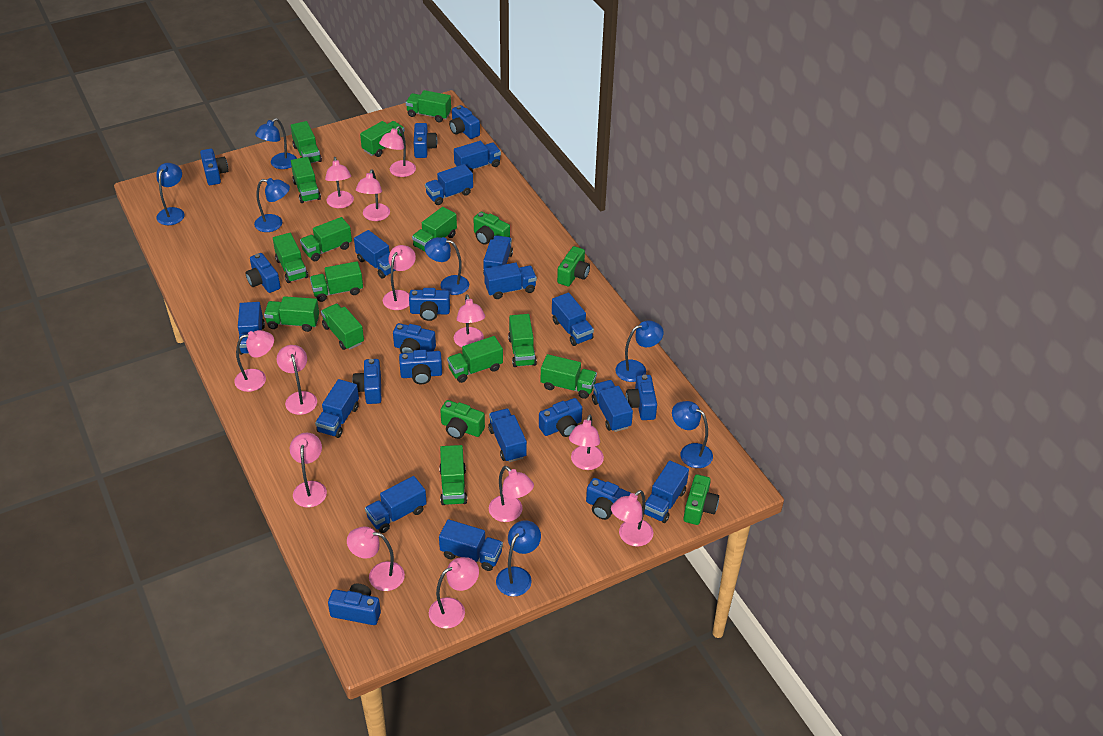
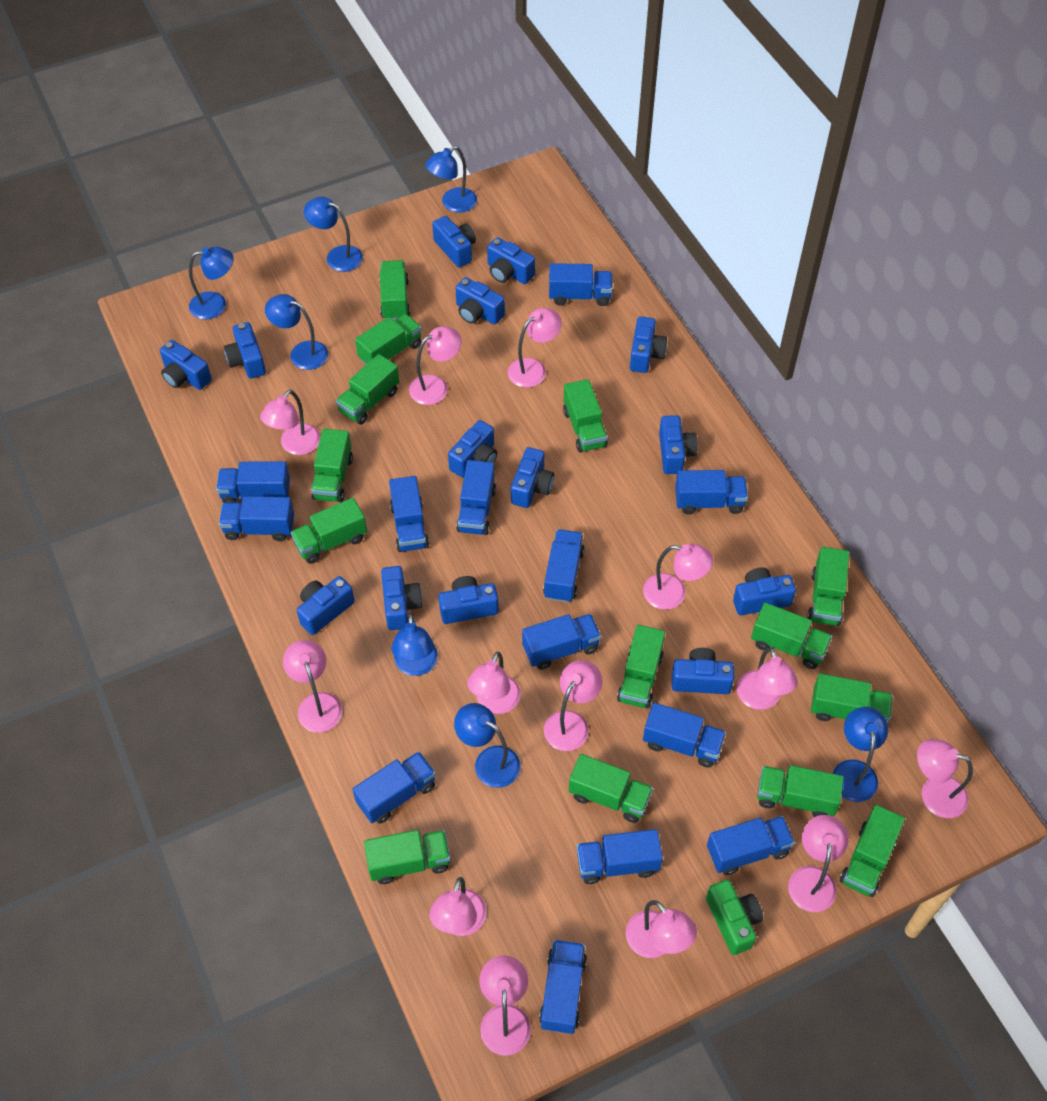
blue camera: 12 -> 14
green camera: 4 -> 1

